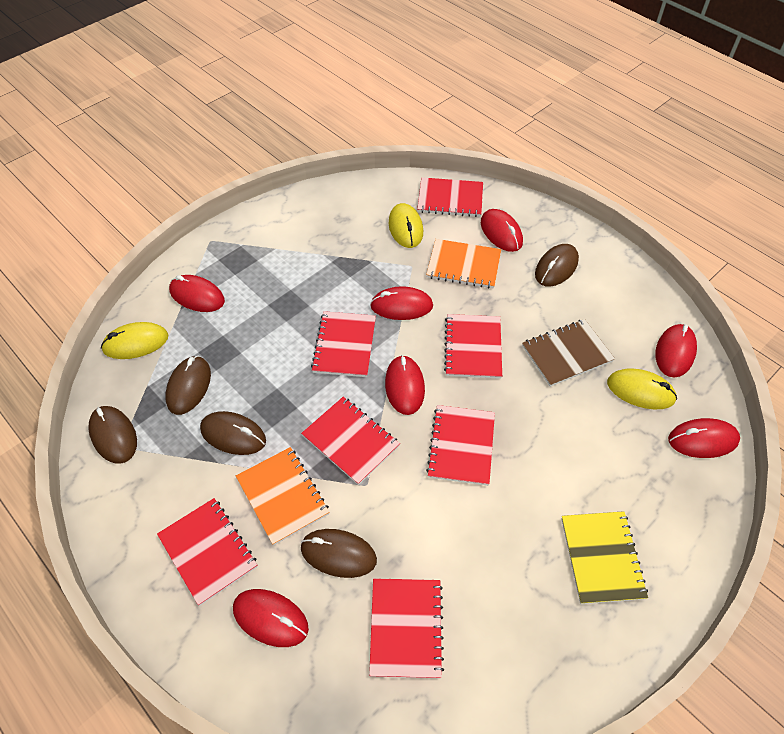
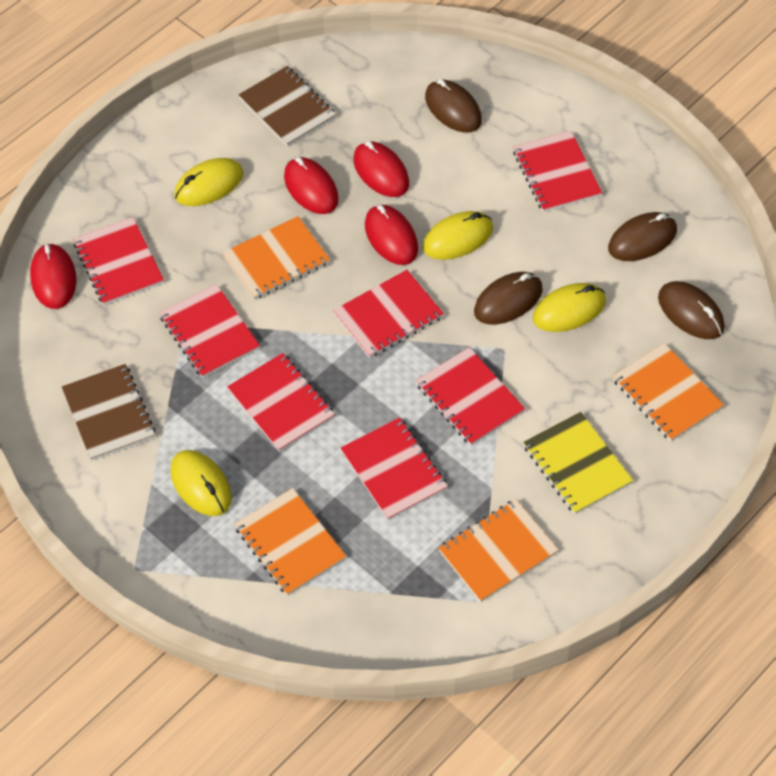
brown mouse: 5 -> 4
brown notebook: 1 -> 2
orange notebook: 2 -> 4
red mouse: 7 -> 4
yellow mouse: 3 -> 4

